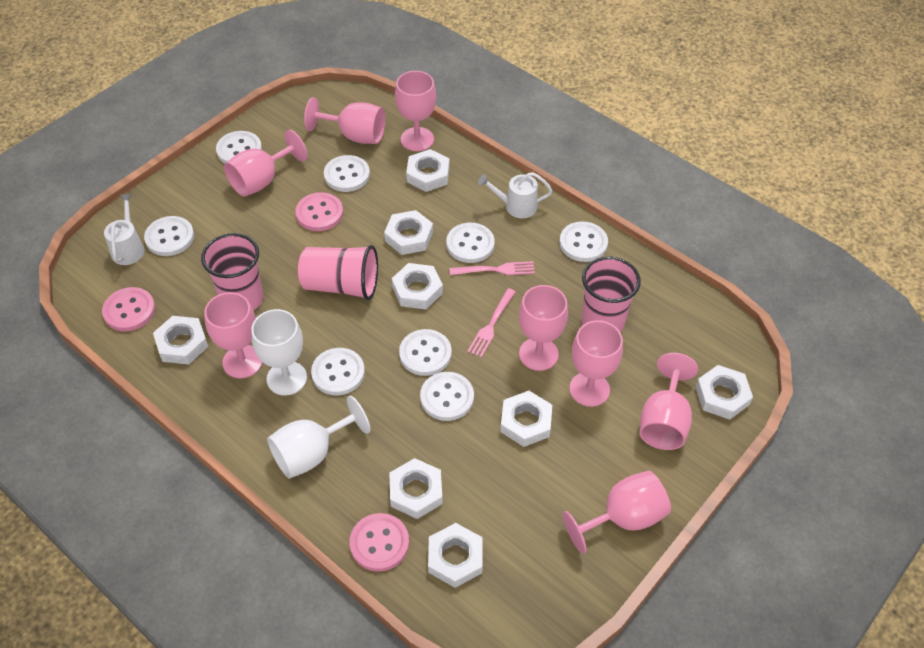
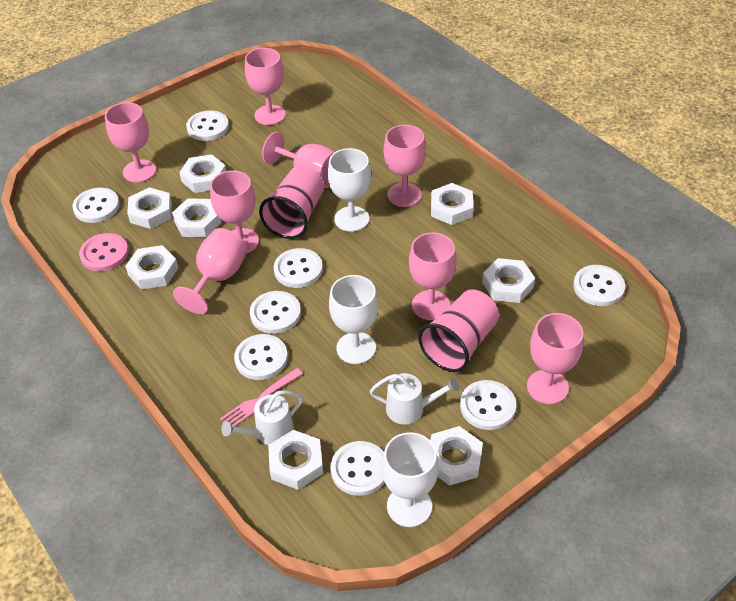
pink button: 3 -> 1
pink cup: 3 -> 2
pink fork: 2 -> 1
white goblet: 2 -> 3

